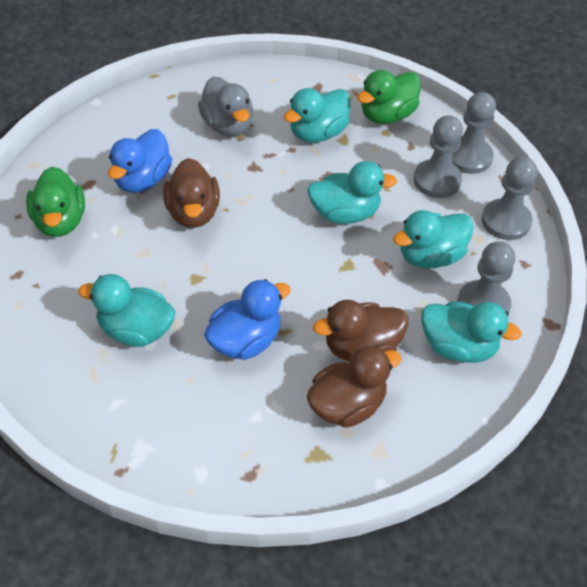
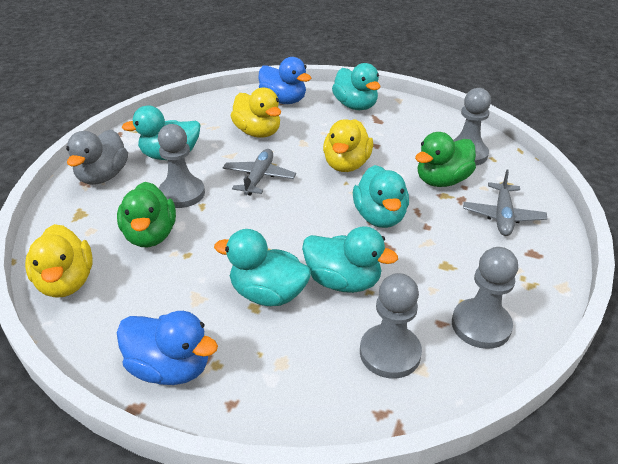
brown duck: 3 -> 0
grey plane: 0 -> 2
yellow duck: 0 -> 3

